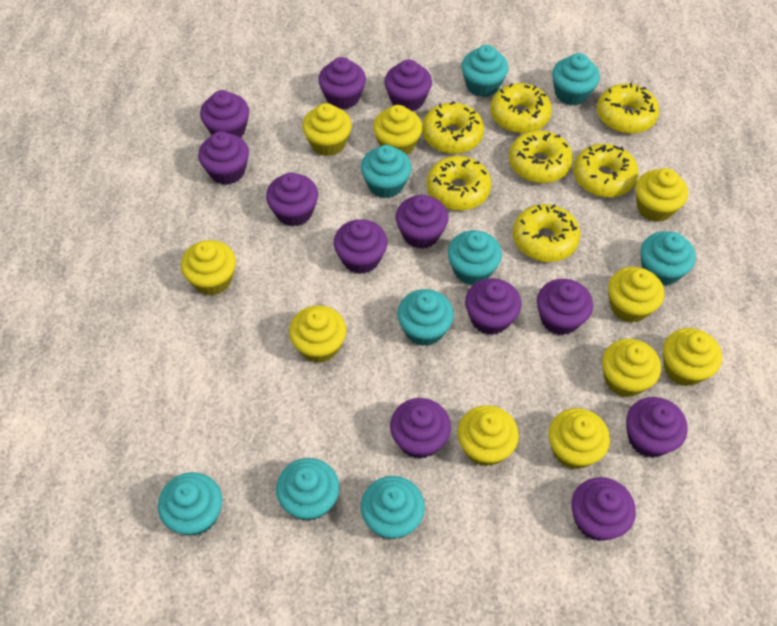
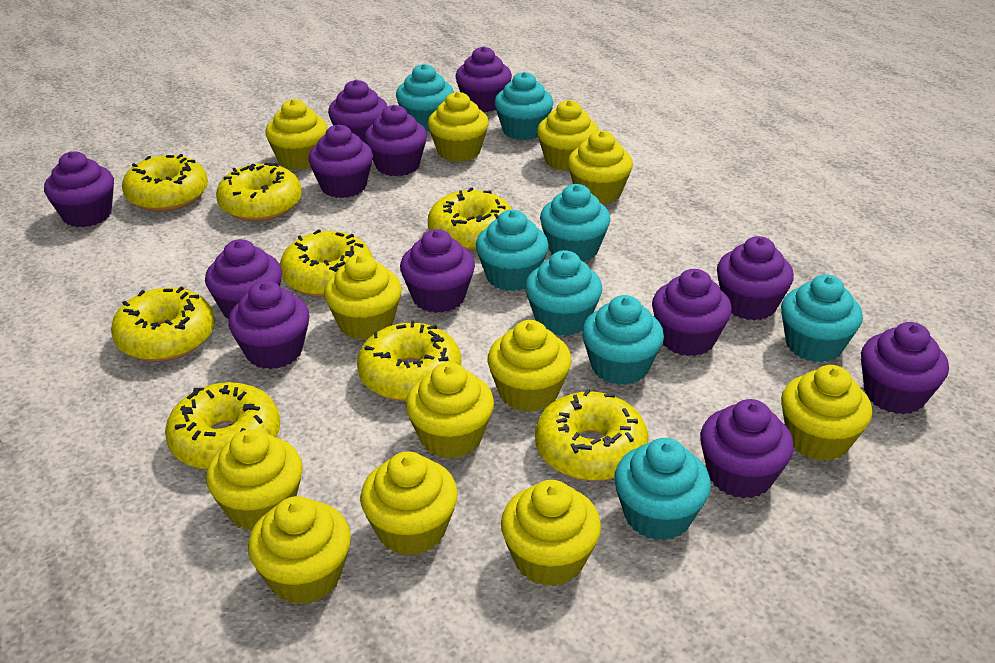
turquoise cupcake: 9 -> 8
yellow cupcake: 10 -> 12
yellow donut: 7 -> 8

